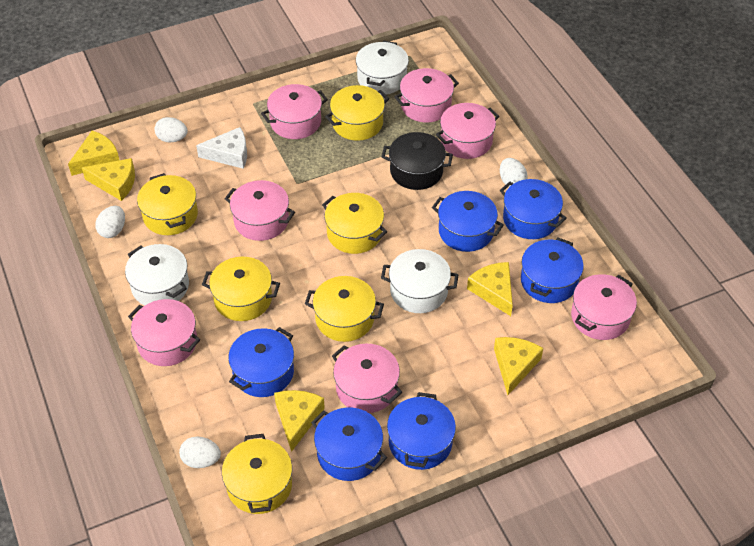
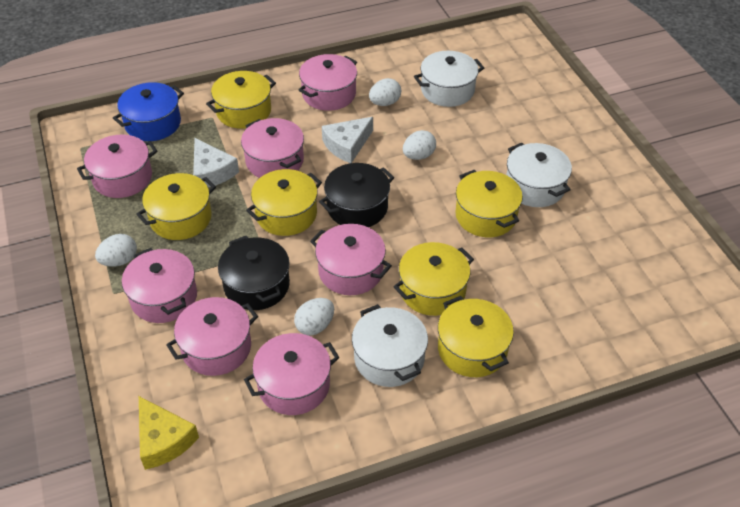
black pot: 1 -> 2
blue pot: 6 -> 1
white cheese: 1 -> 2
yellow cheese: 5 -> 1

